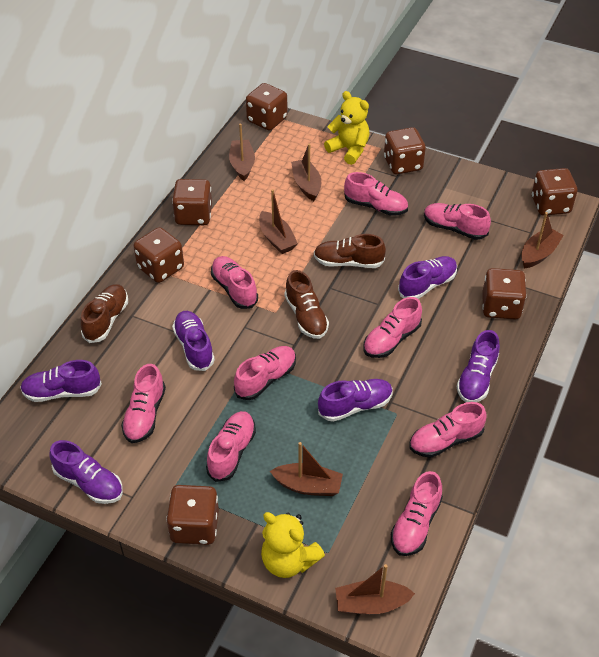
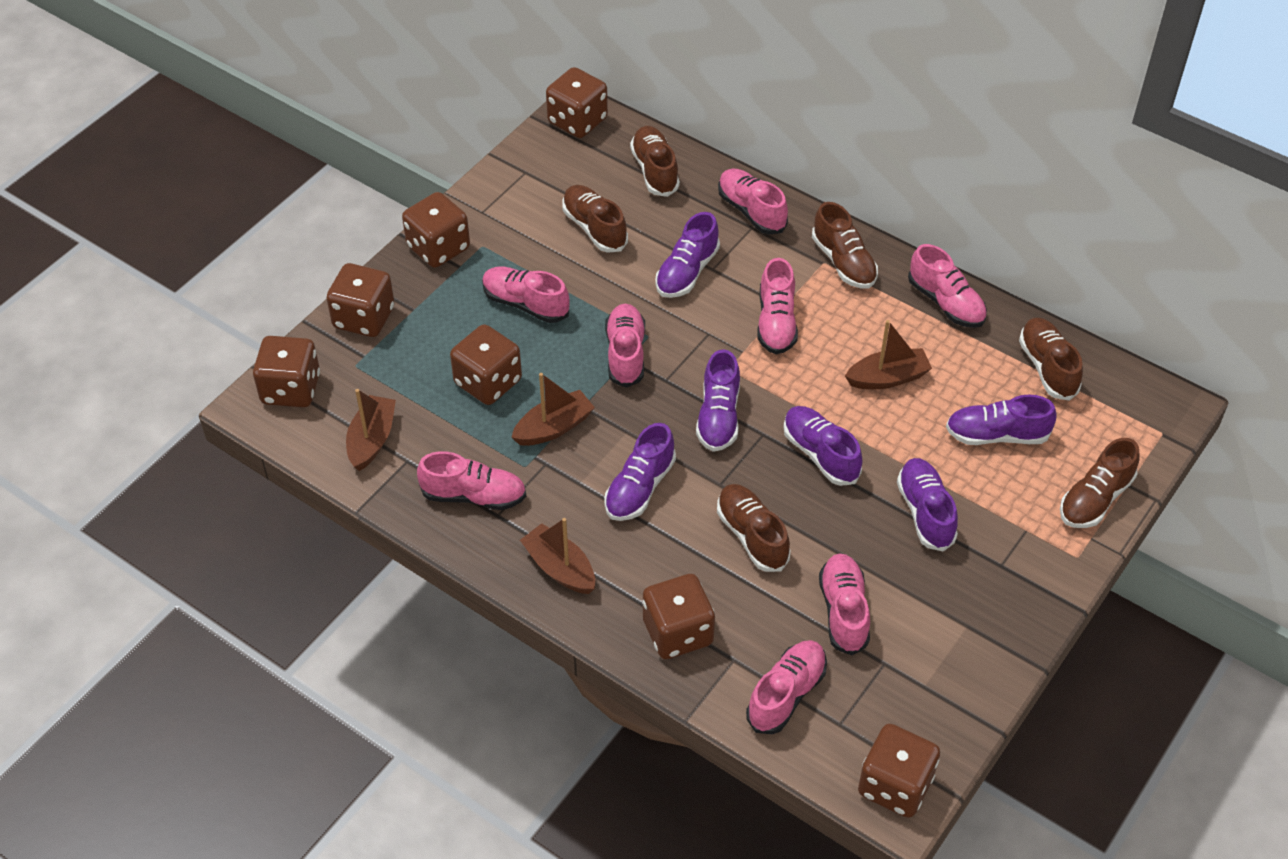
brown boat: 6 -> 4
brown shoe: 3 -> 6
pink shoe: 9 -> 8
yellow teddy bear: 2 -> 0

